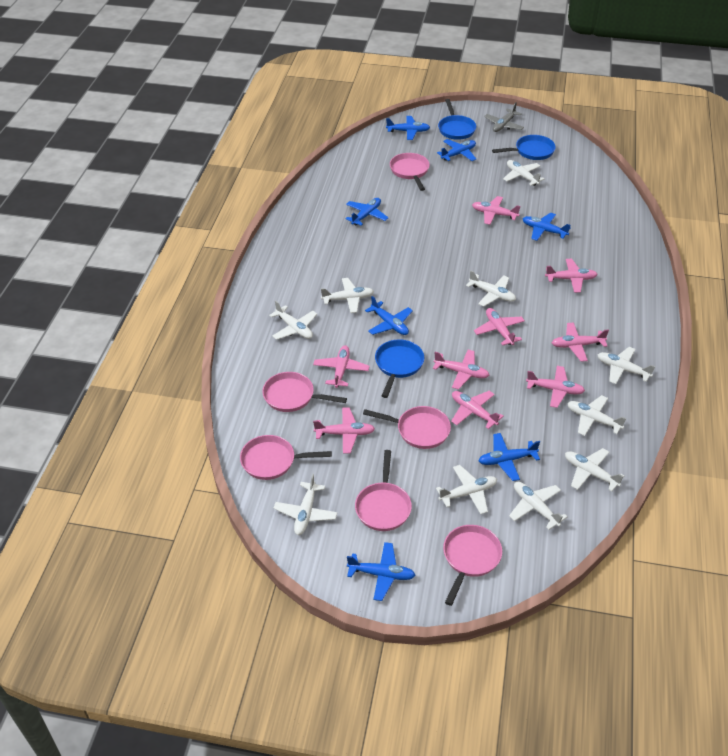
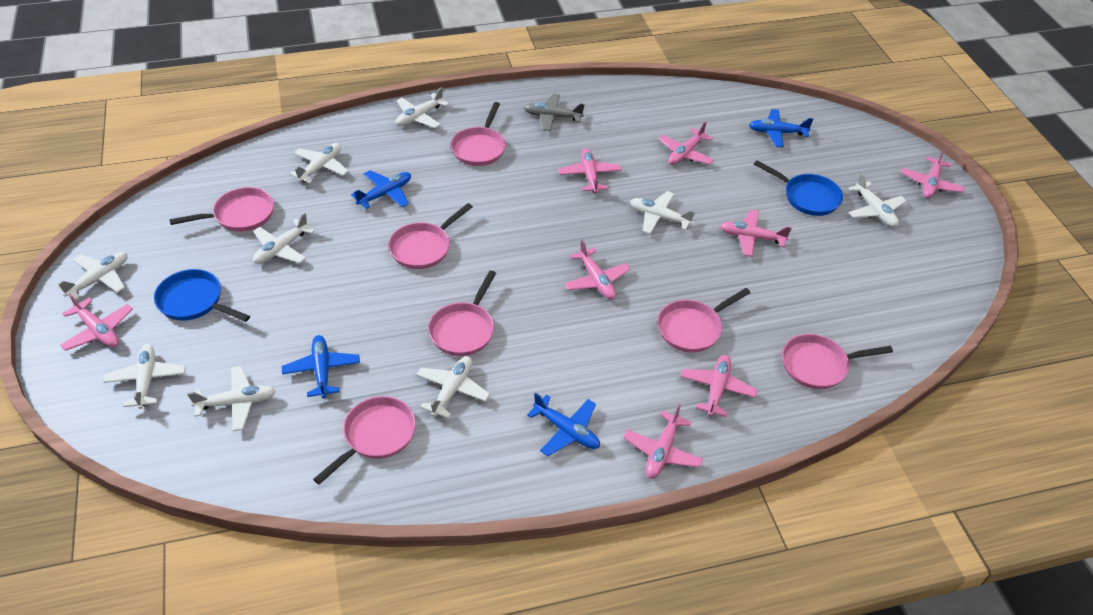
blue pan: 3 -> 2
blue plane: 7 -> 4
pink pan: 6 -> 7
pink plane: 9 -> 8
white plane: 10 -> 9

